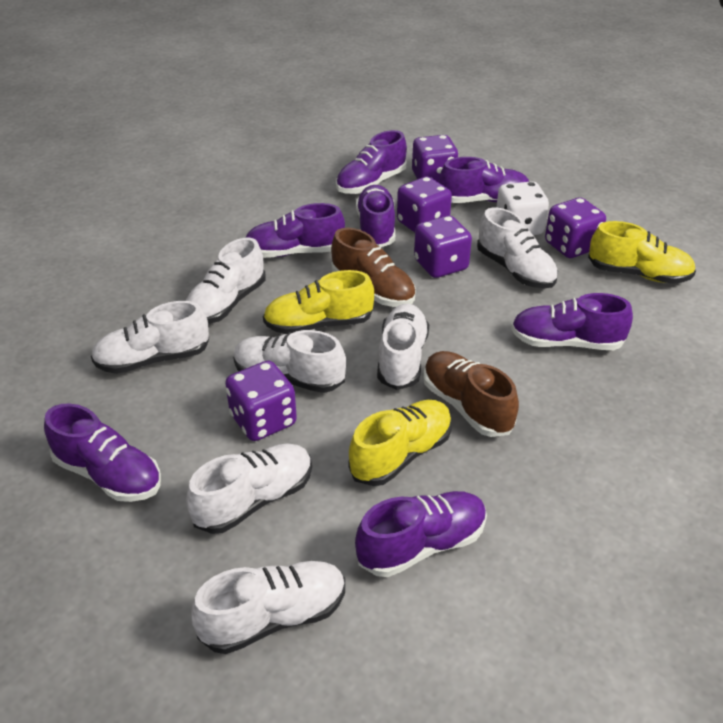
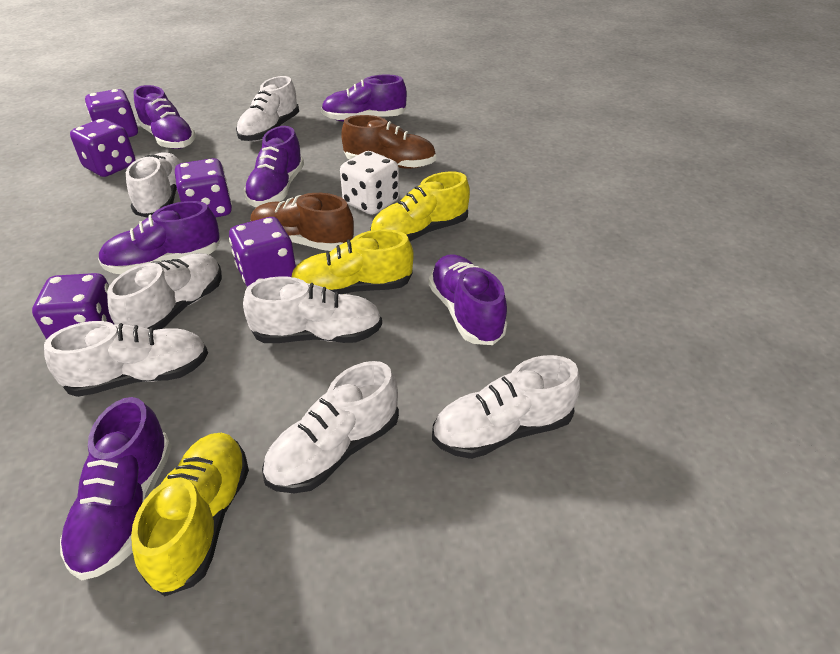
purple shoe: 7 -> 6

